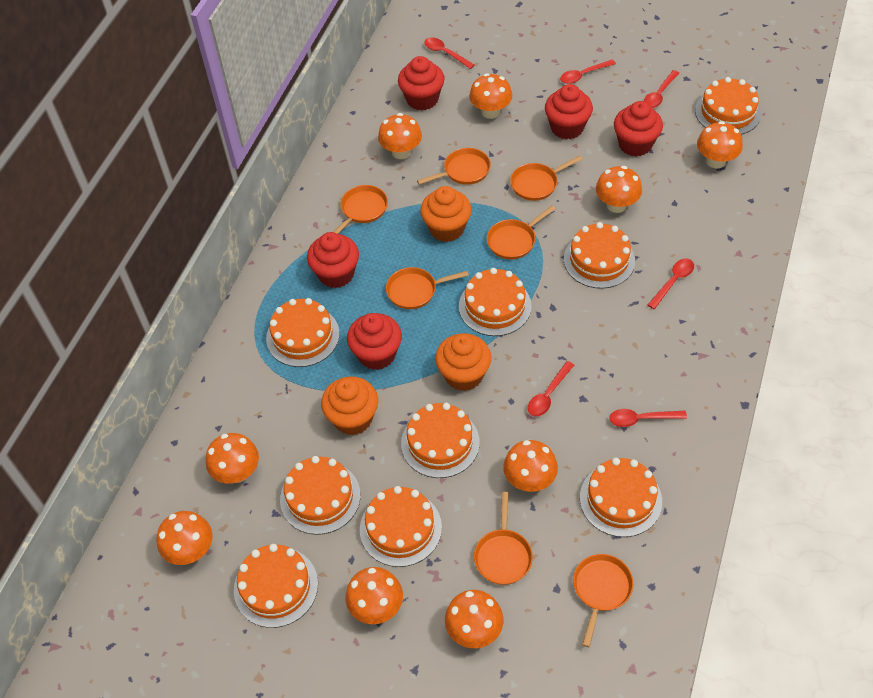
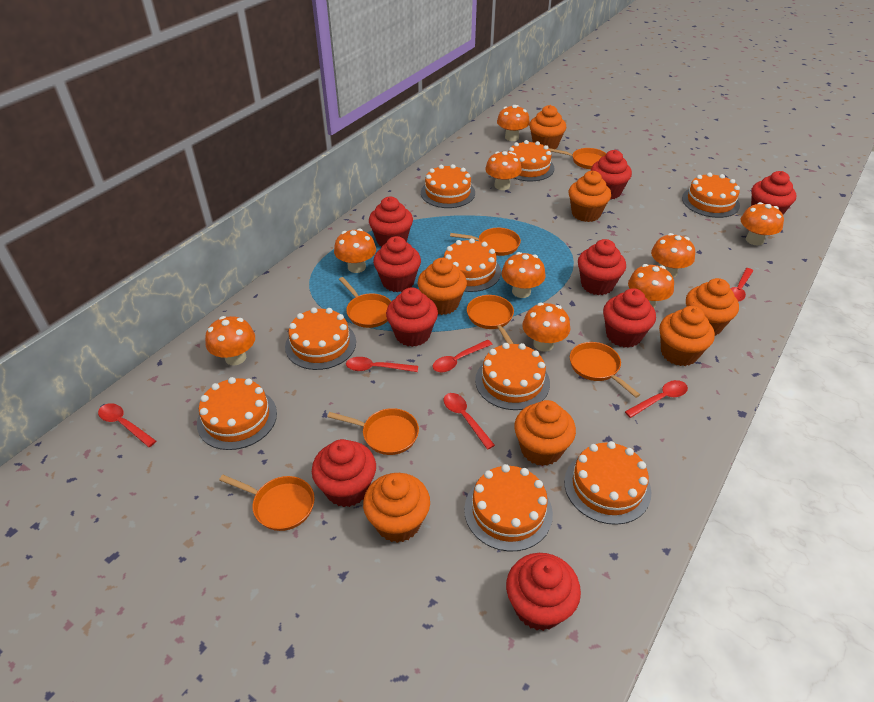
orange cupcake: 3 -> 7
red cupcake: 5 -> 9

